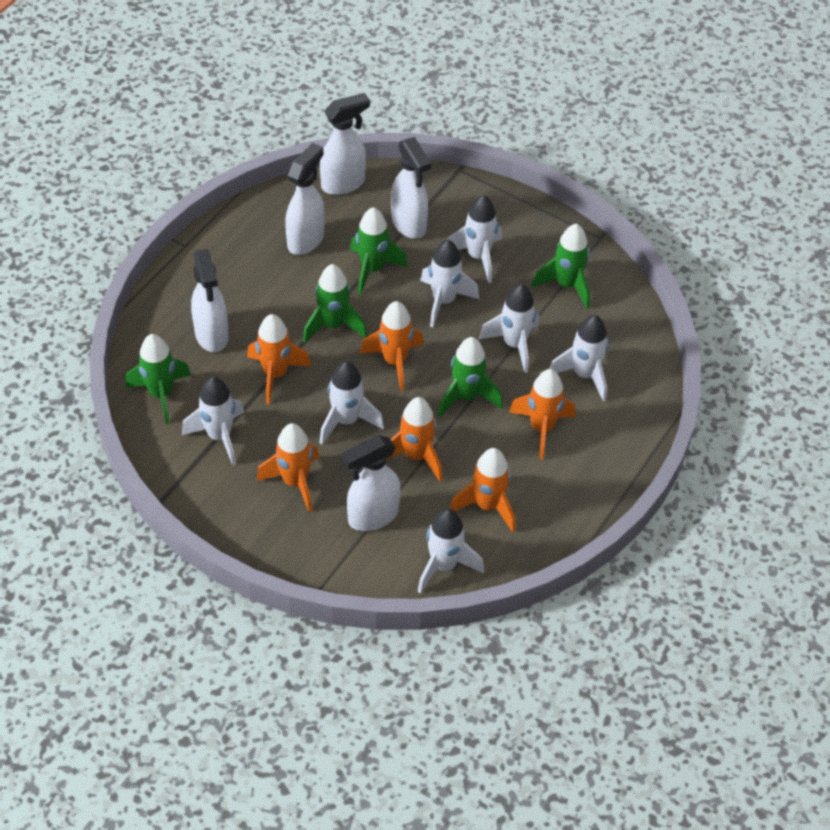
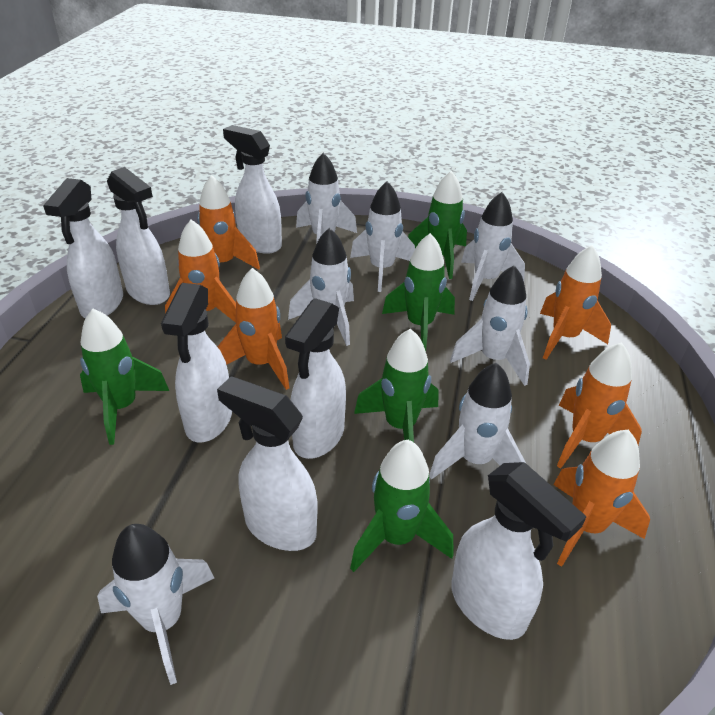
white spray bottle: 5 -> 7

